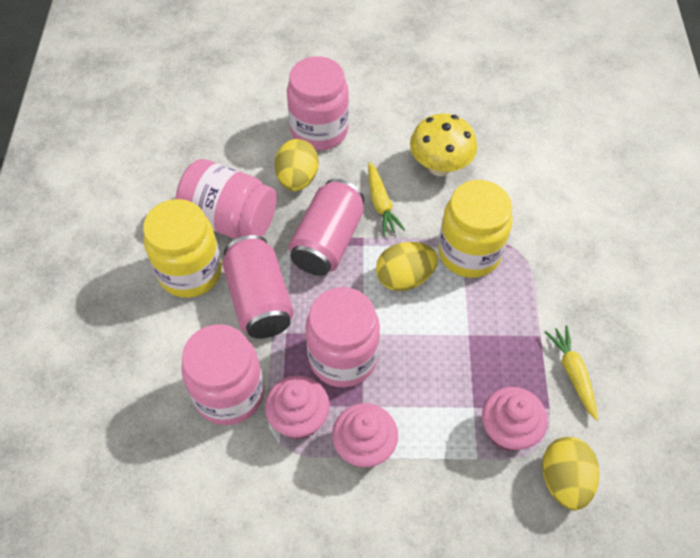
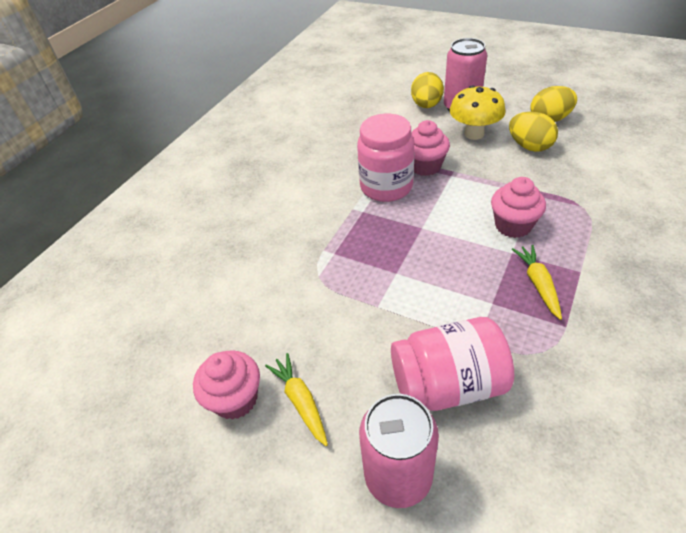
pink jar: 4 -> 2
yellow jar: 2 -> 0

